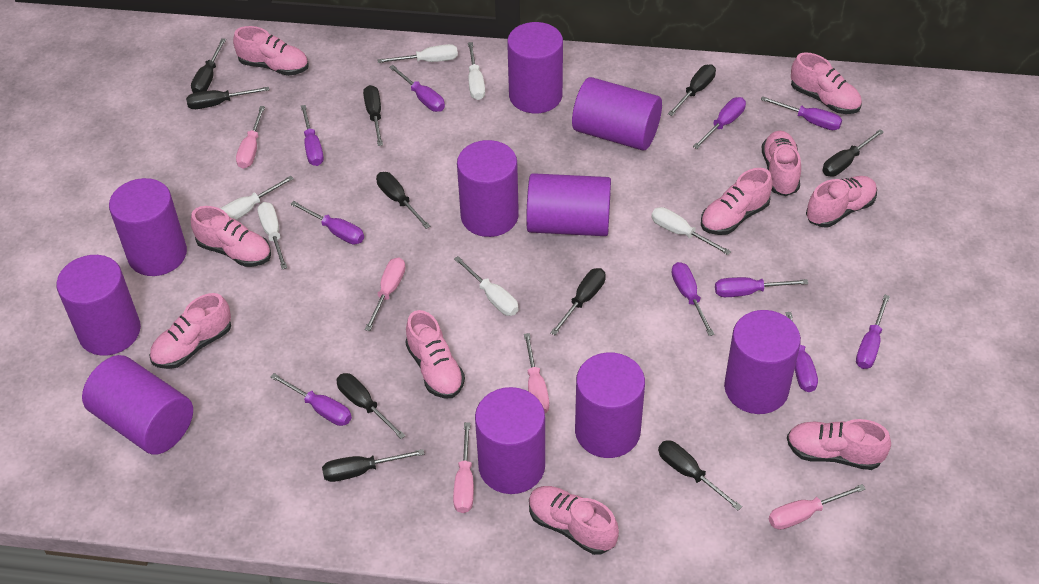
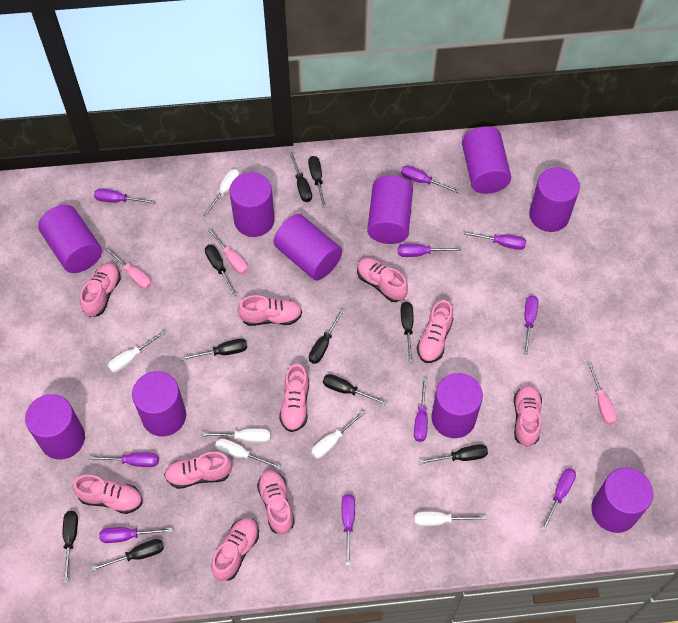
pink screwdriver: 5 -> 3

